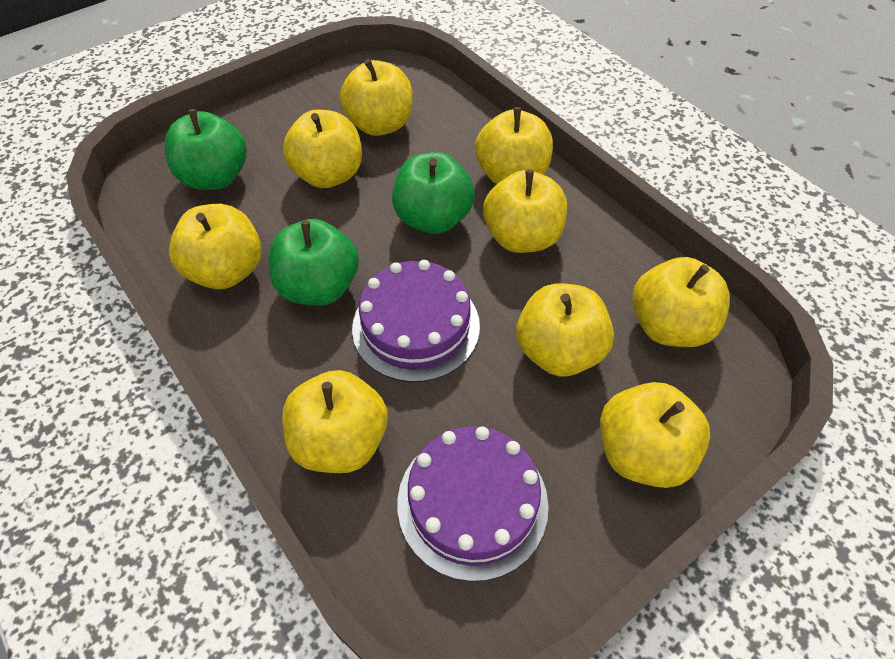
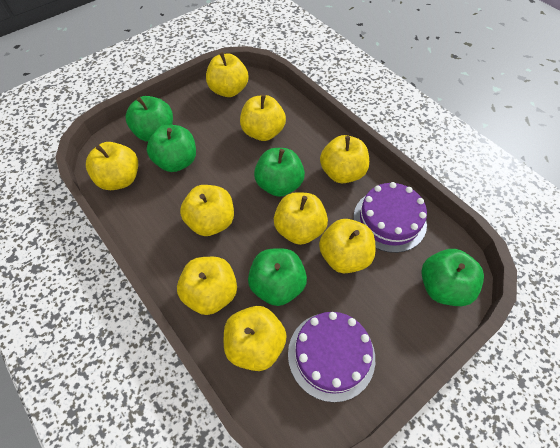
green apple: 3 -> 5

